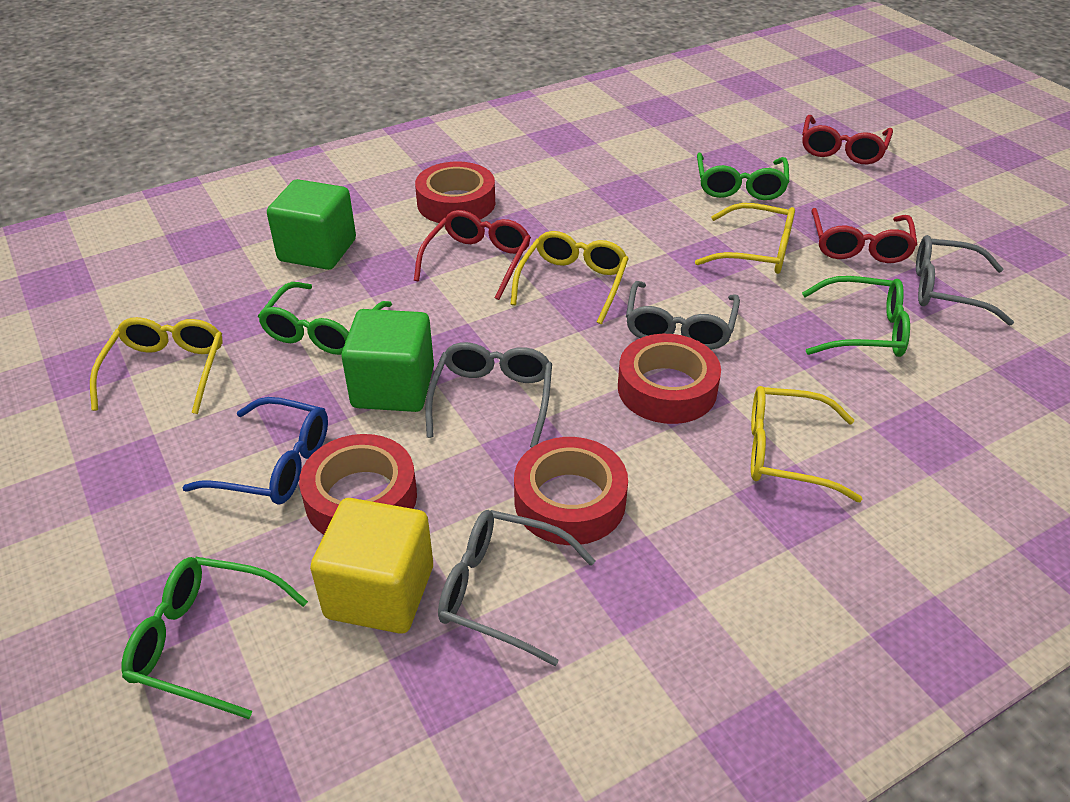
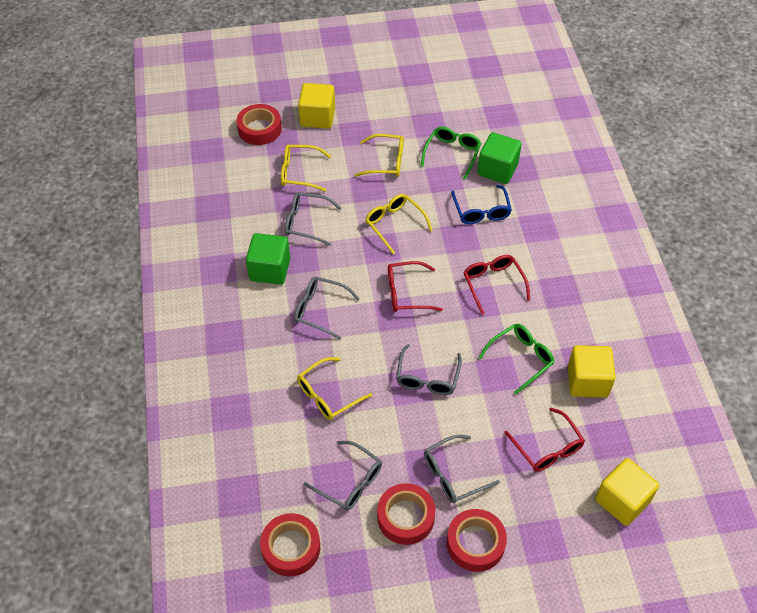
green glasses: 4 -> 2
grey glasses: 4 -> 5
yellow cube: 1 -> 3

